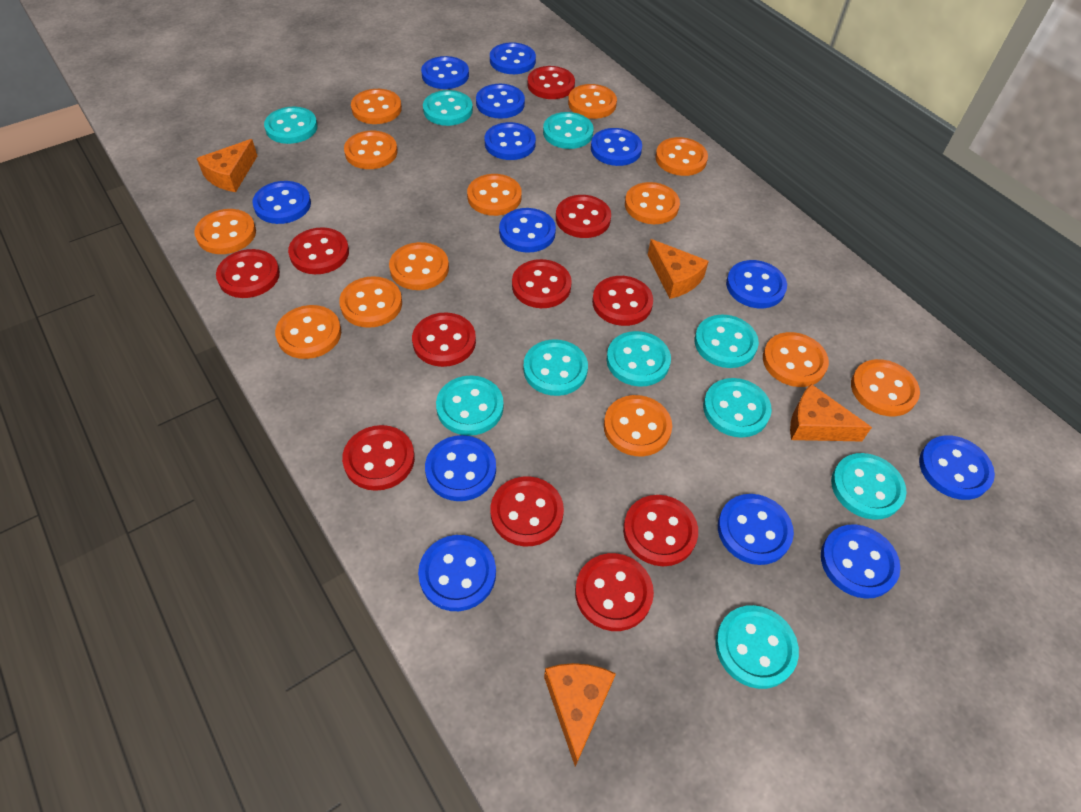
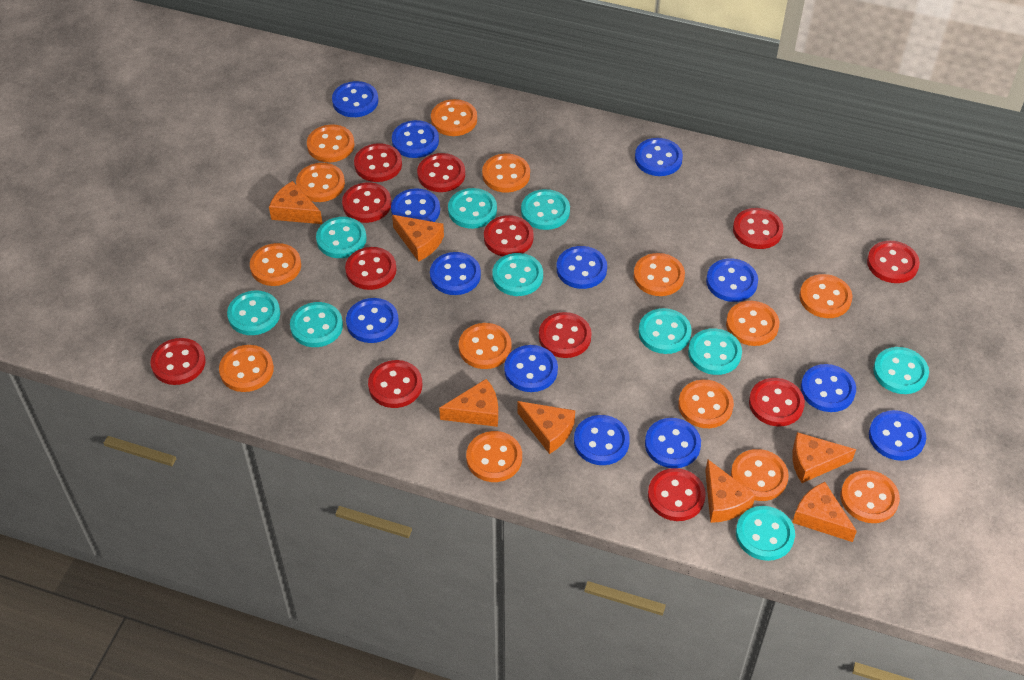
orange button: 13 -> 14
orange cheese: 4 -> 7
red button: 11 -> 12

